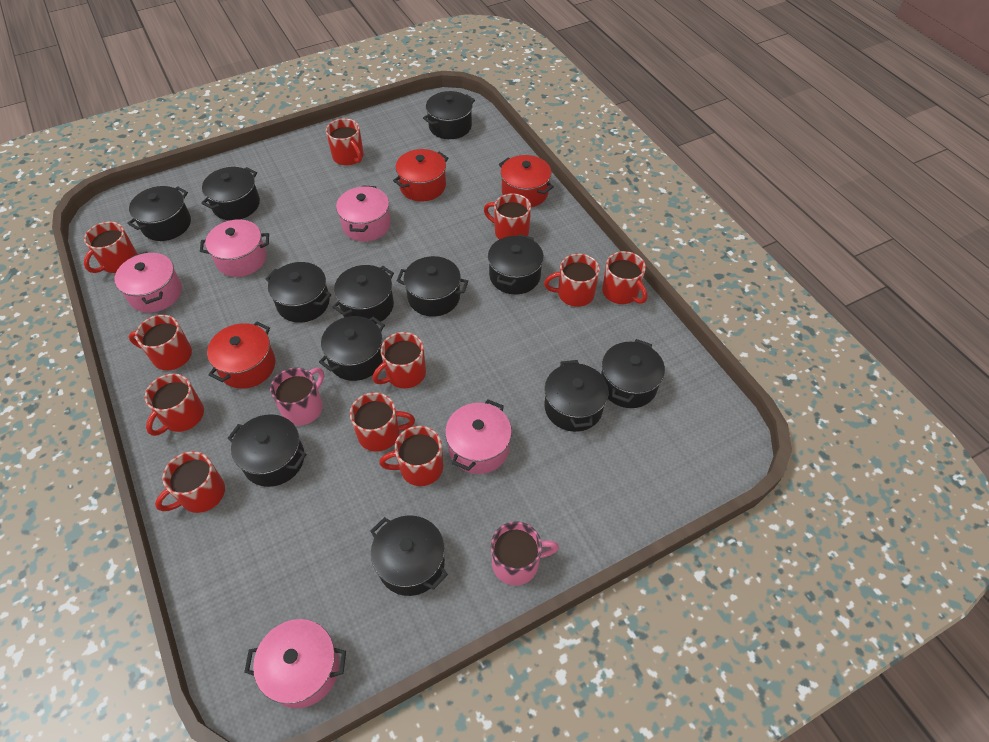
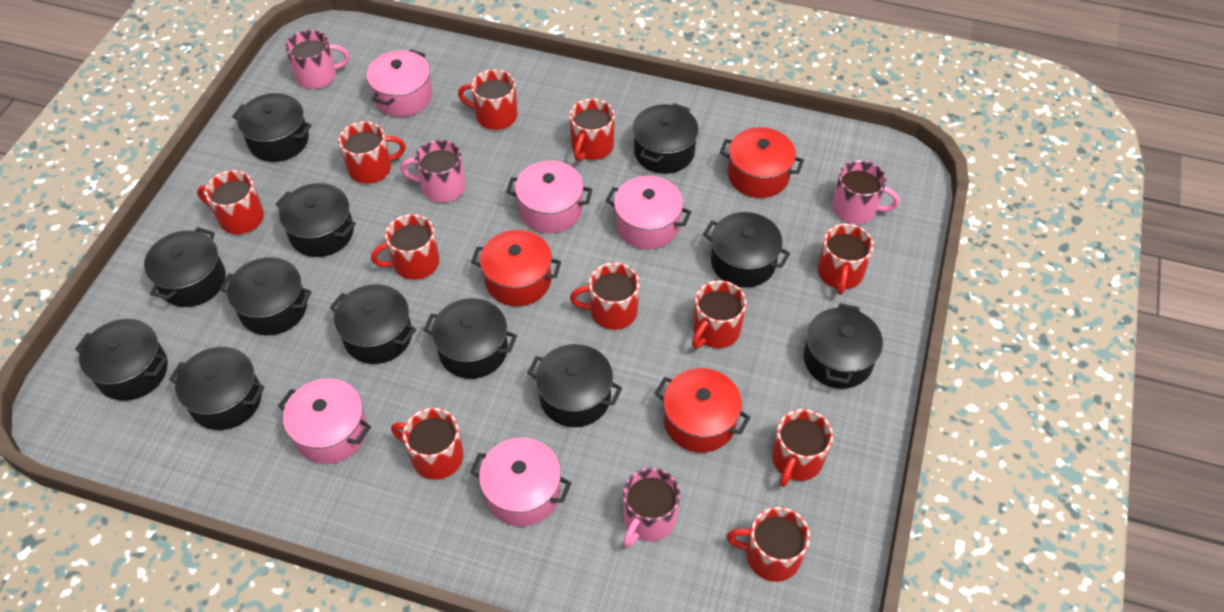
pink mug: 2 -> 4

